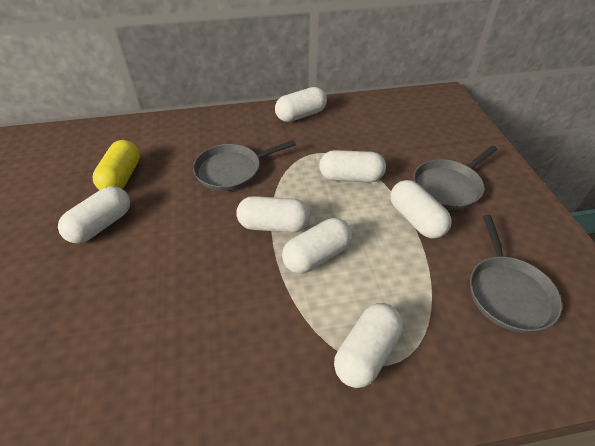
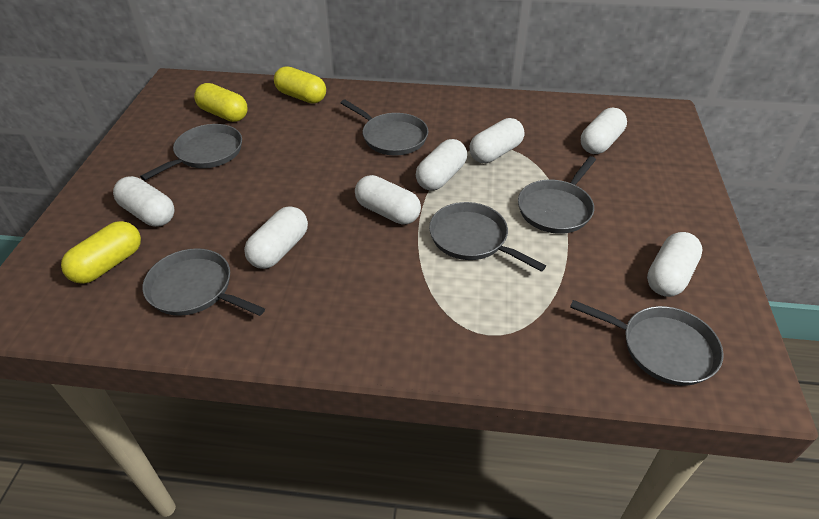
grey pan: 3 -> 6
yellow capsule: 1 -> 3

